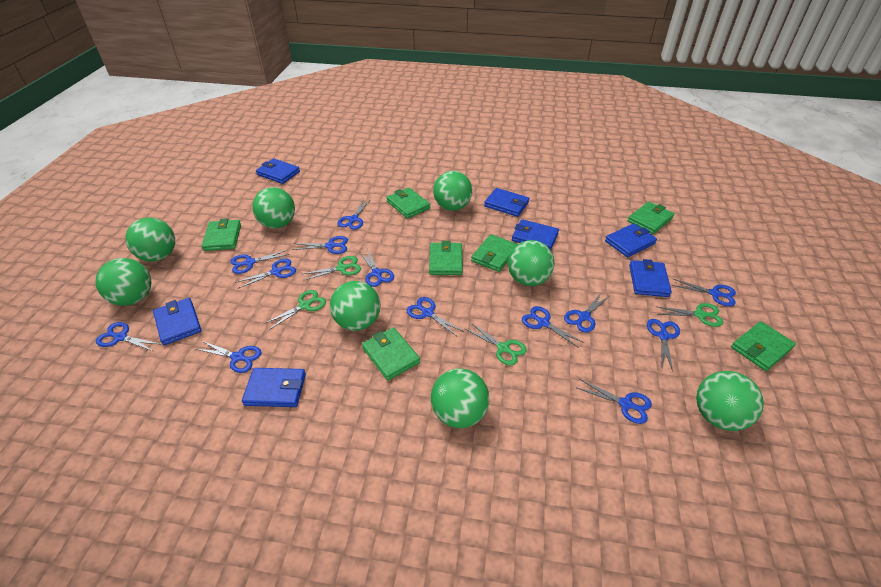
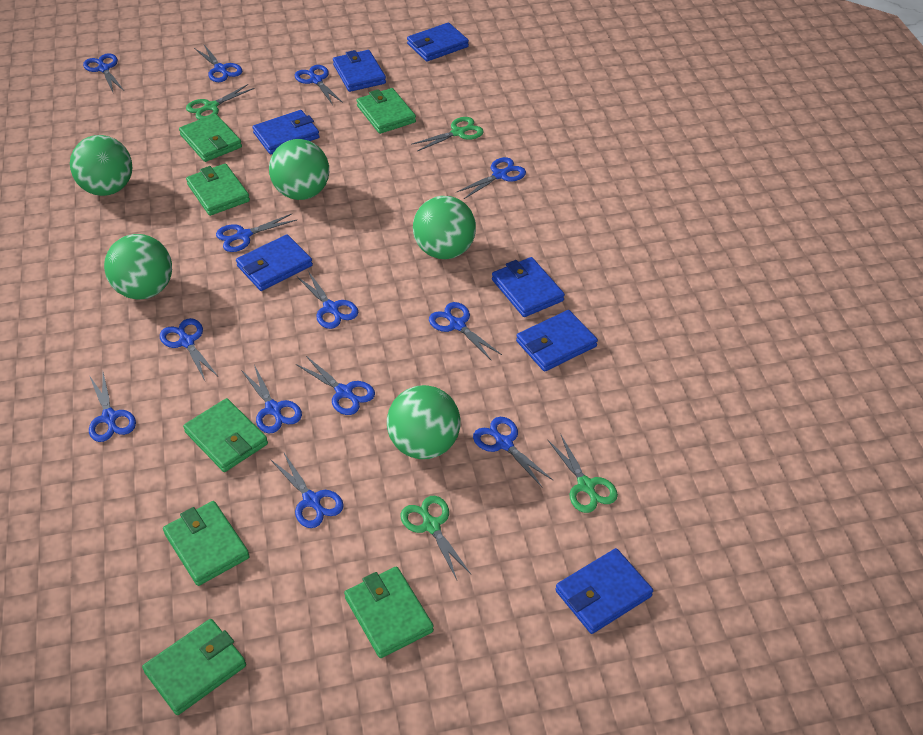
green ball: 8 -> 5

